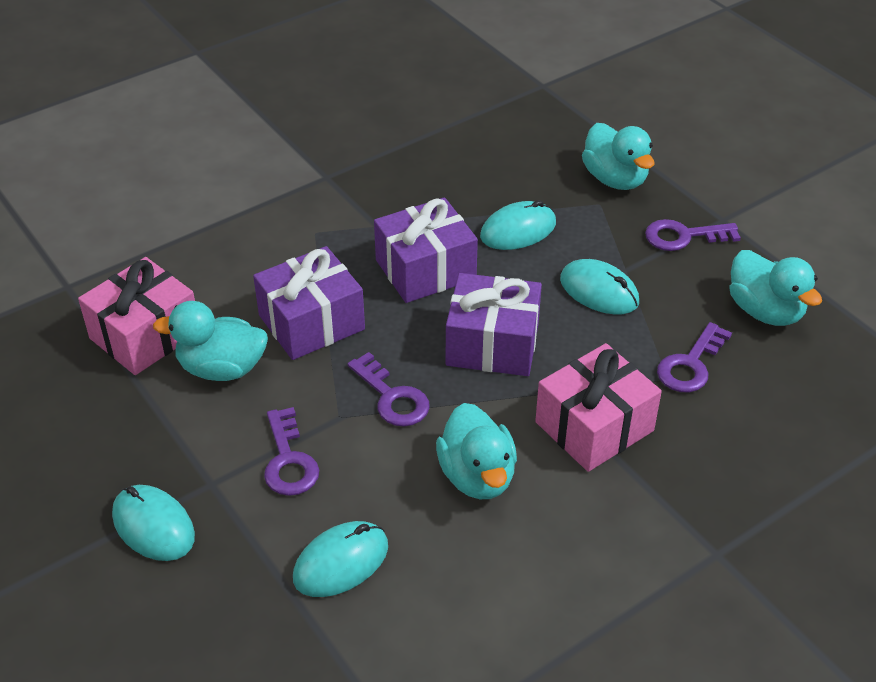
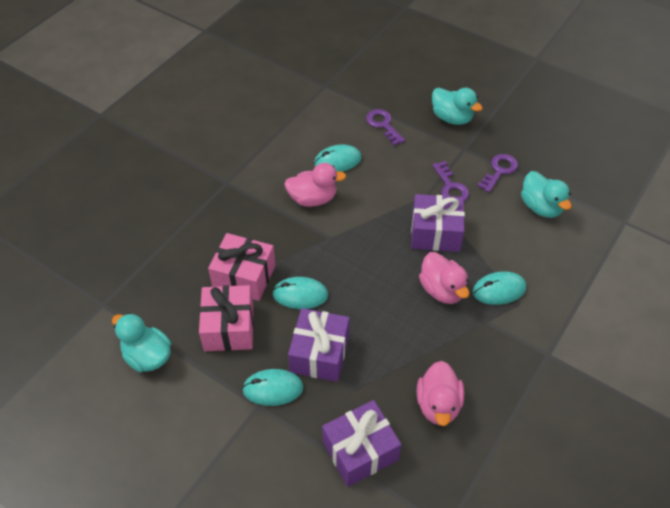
pink duck: 0 -> 3
purple key: 4 -> 3
turquoise duck: 4 -> 3

